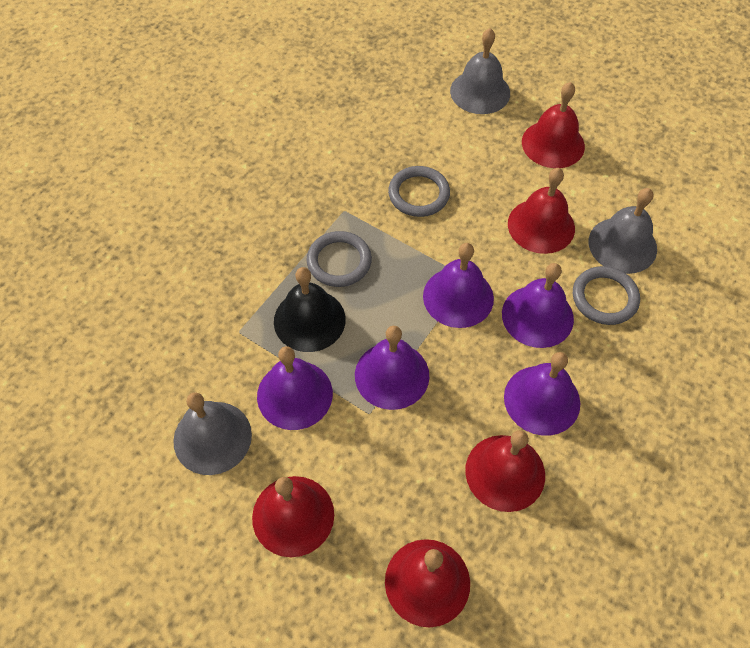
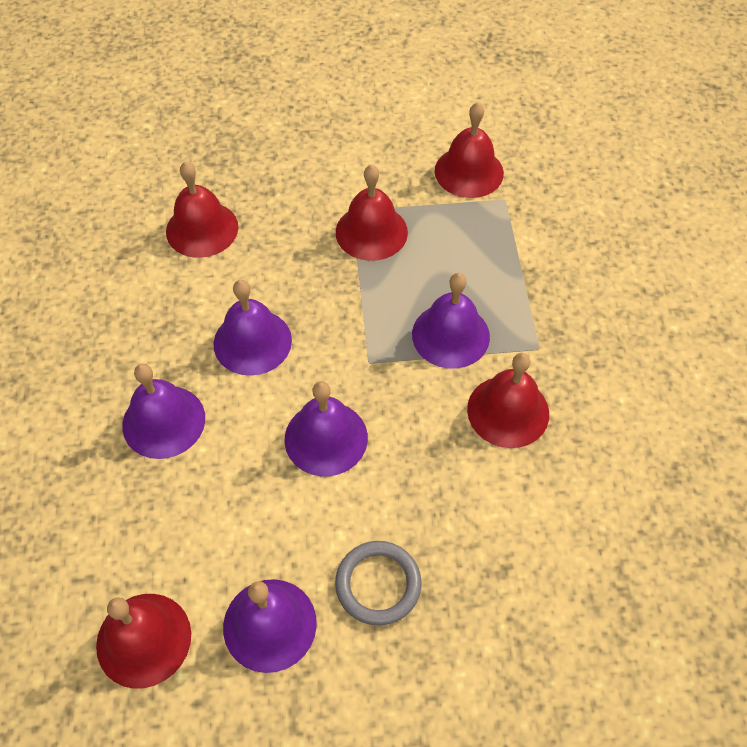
black bell: 1 -> 0
grey bell: 3 -> 0
grey ring: 3 -> 1

